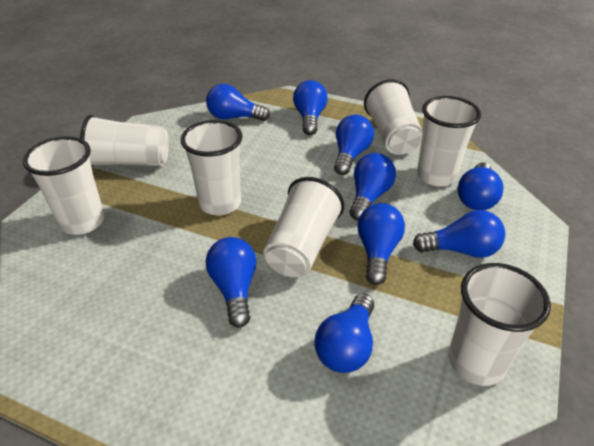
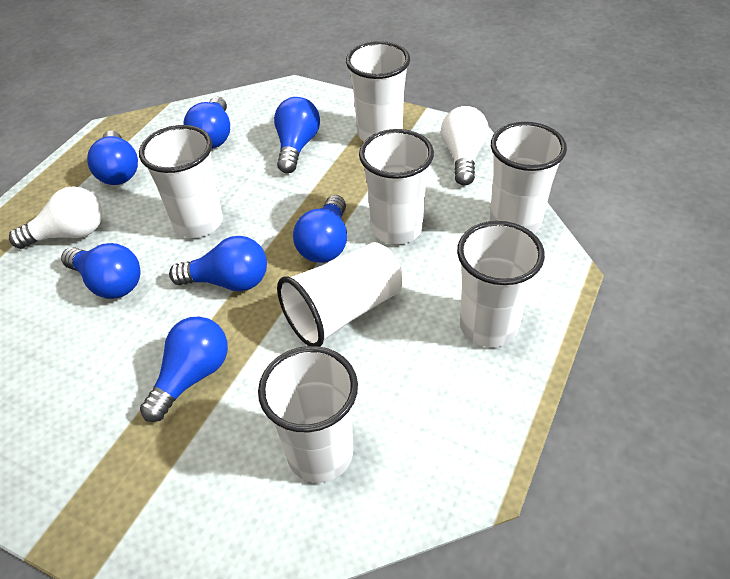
blue light bulb: 9 -> 7
white light bulb: 0 -> 2

